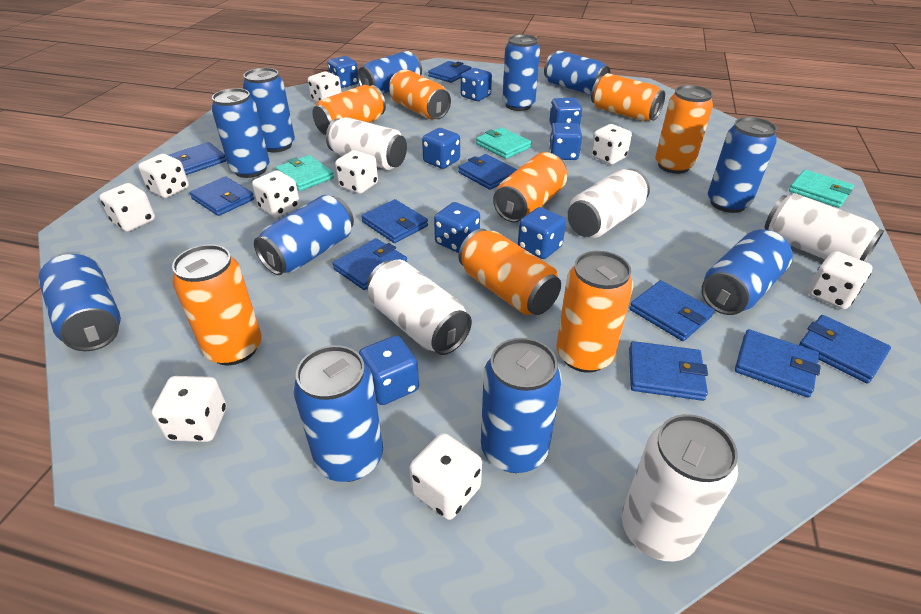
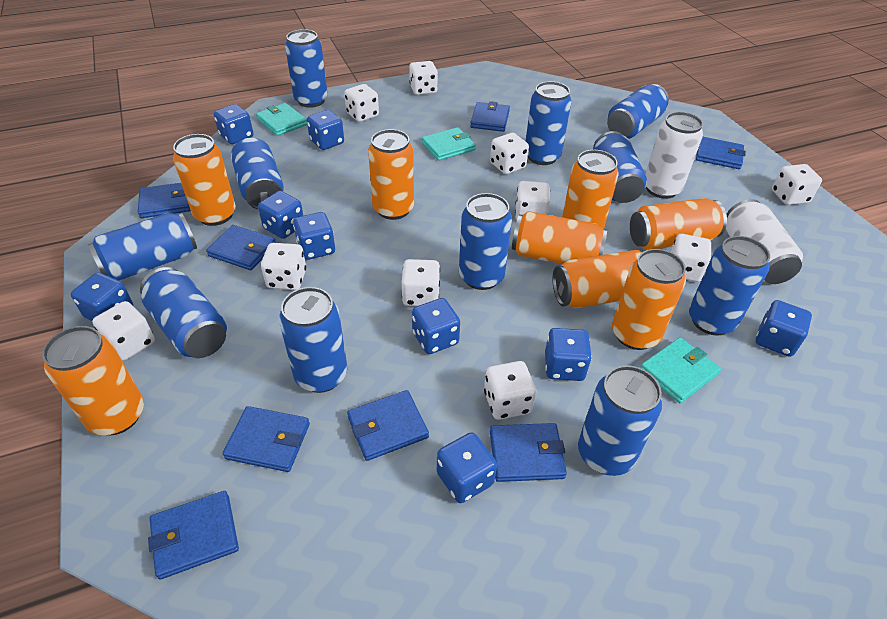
blue dice: 8 -> 9
blue wallet: 10 -> 8
white can: 5 -> 2
white dice: 9 -> 10

